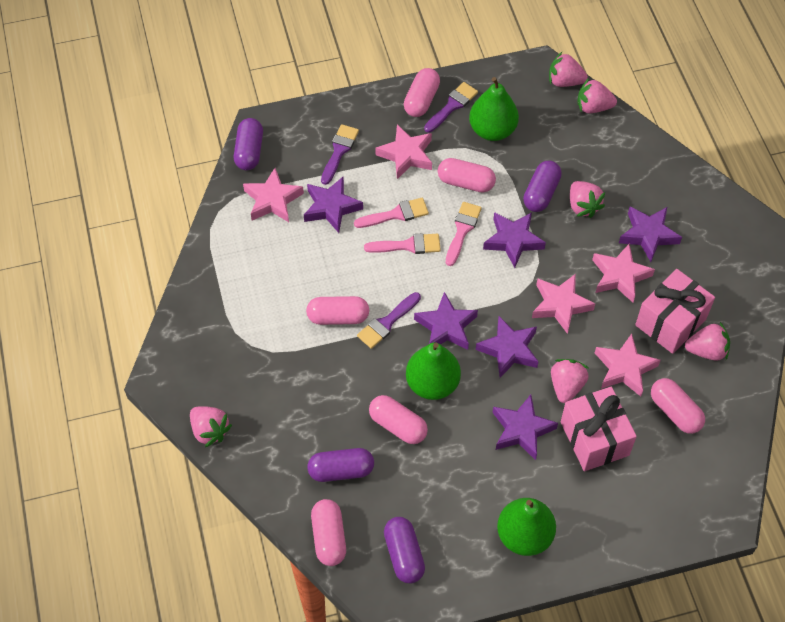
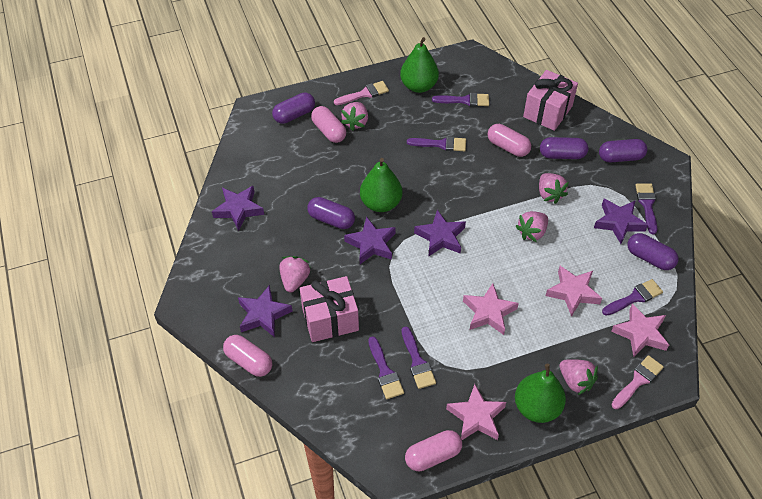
pink brush: 3 -> 2
pink capsule: 6 -> 4
pink star: 5 -> 4
pink strawberry: 6 -> 5
purple brush: 3 -> 6
purple capsule: 4 -> 5
purple star: 6 -> 5

